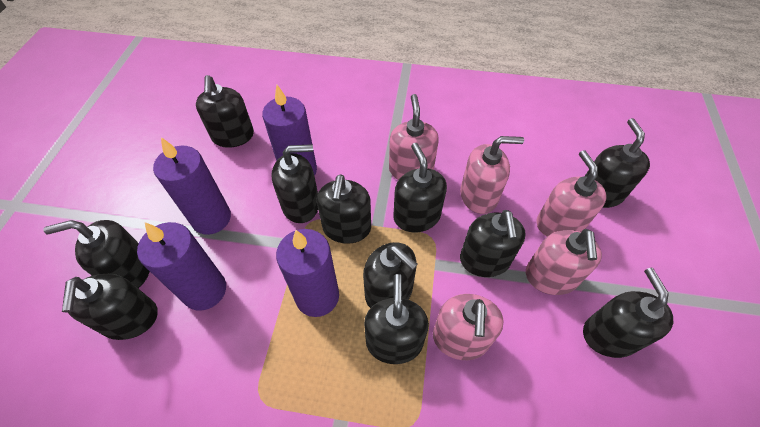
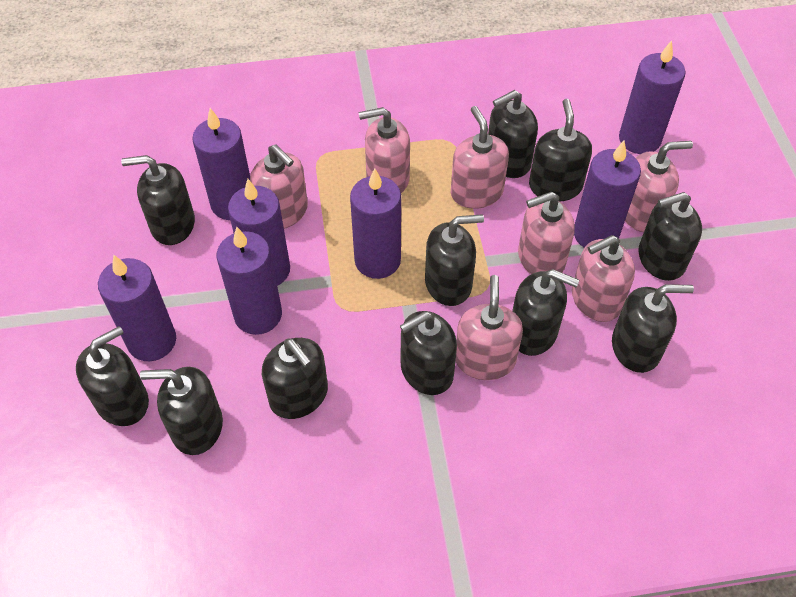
pink soap dispenser: 5 -> 7
purple candle: 4 -> 7

